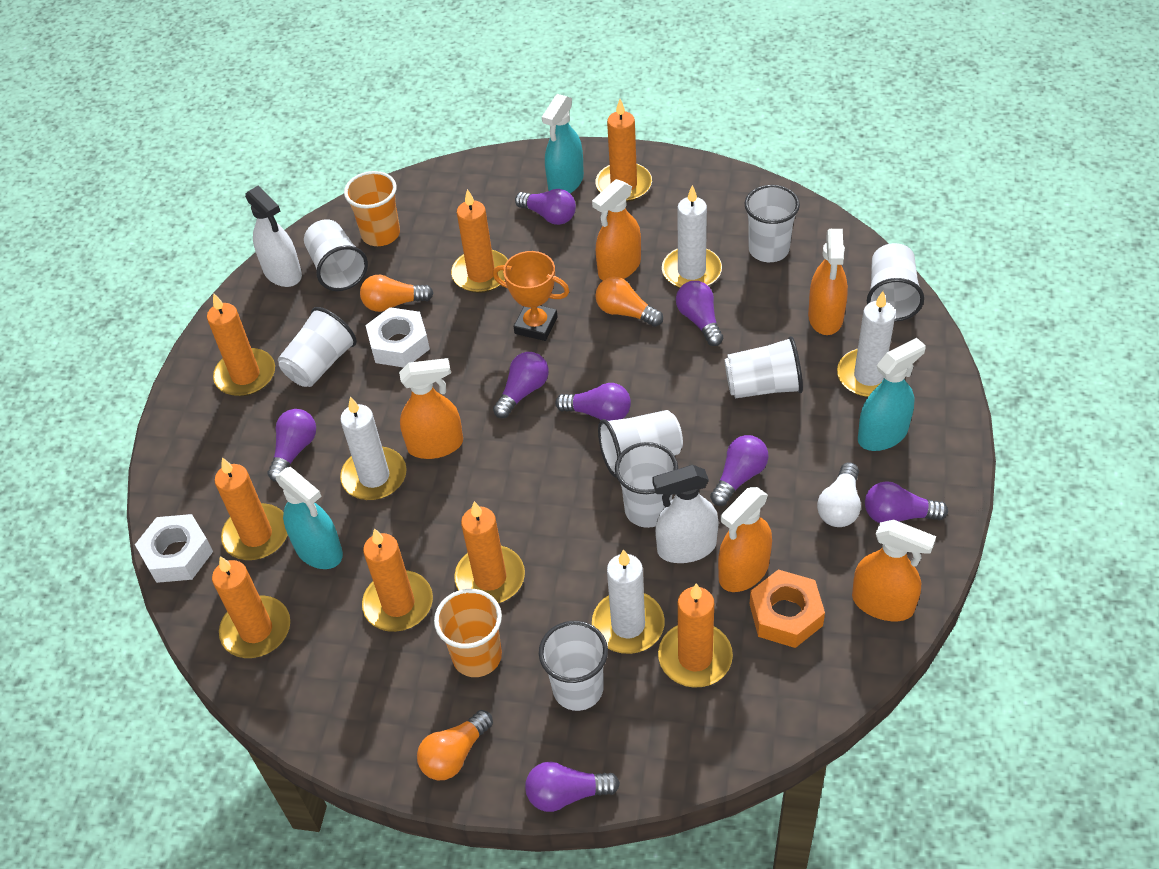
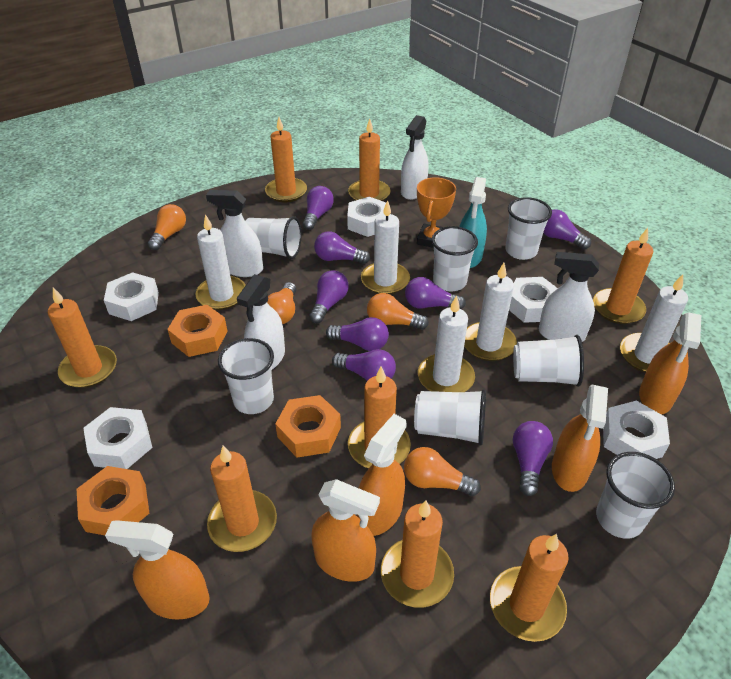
orange cup: 2 -> 0
orange light bulb: 3 -> 4
orange nut: 1 -> 3
turquoise spray bottle: 3 -> 1
white candle: 4 -> 5
white cup: 8 -> 7
white light bulb: 1 -> 0
white nut: 2 -> 5
white spray bottle: 2 -> 4

